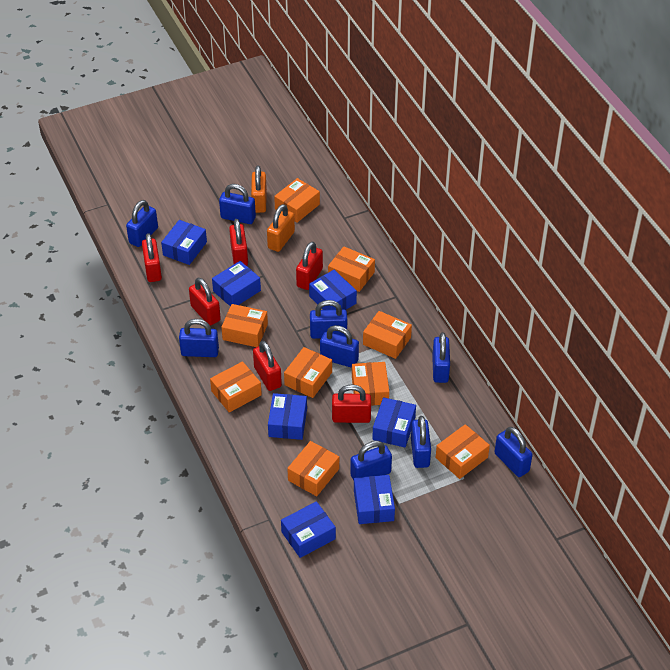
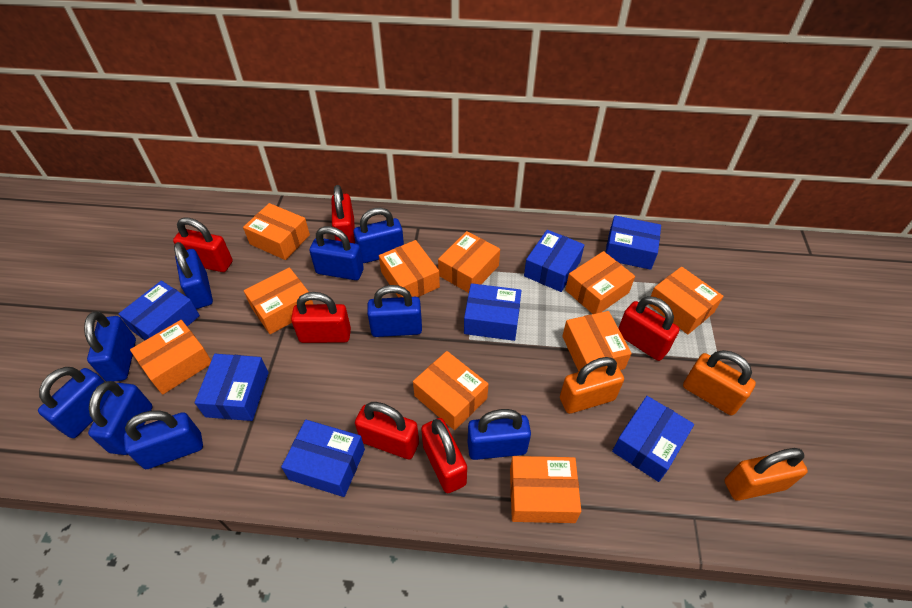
orange box: 9 -> 10
orange padlock: 2 -> 3

